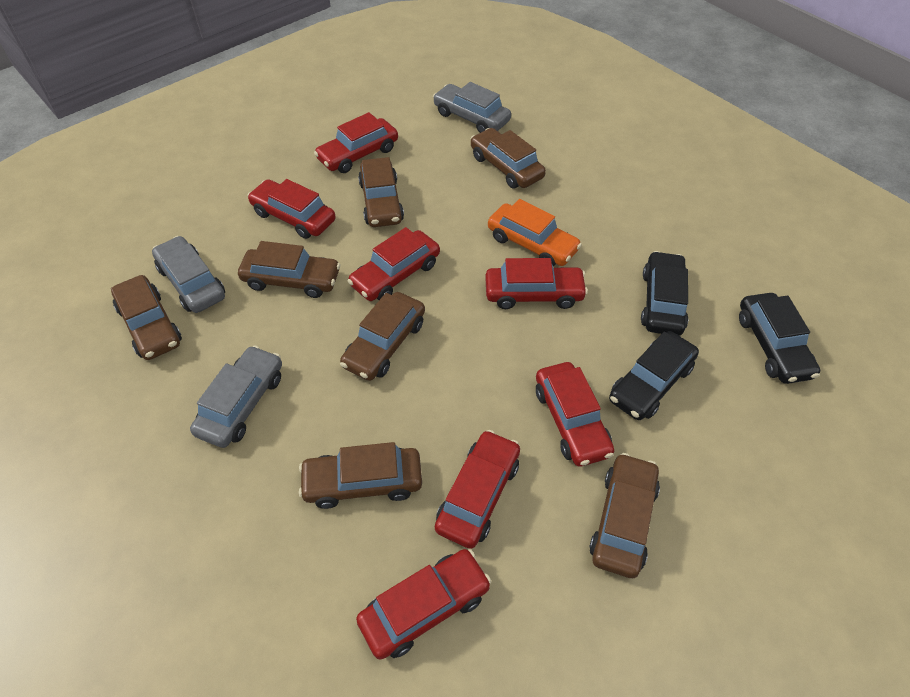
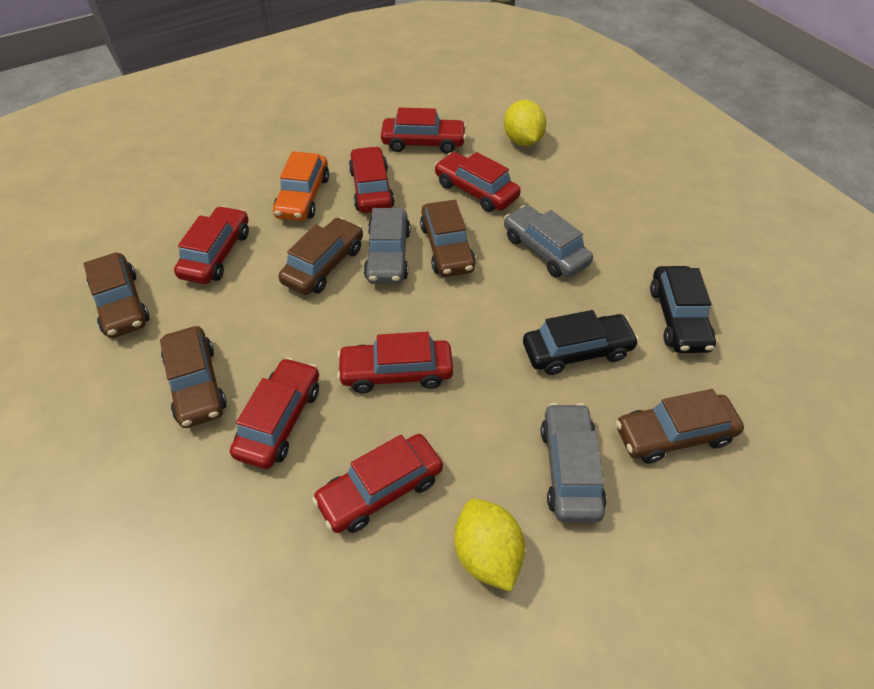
black car: 3 -> 2
brown car: 7 -> 5
yellow lemon: 0 -> 2

